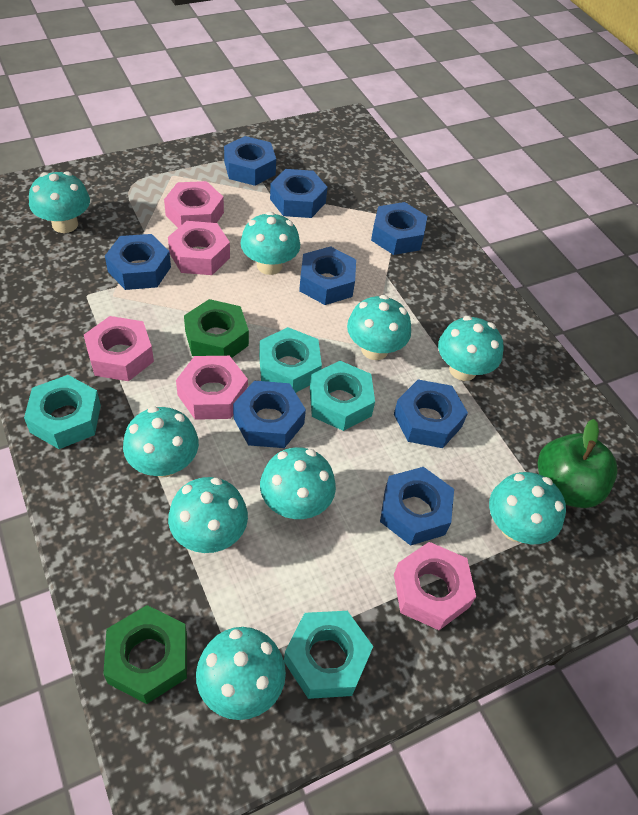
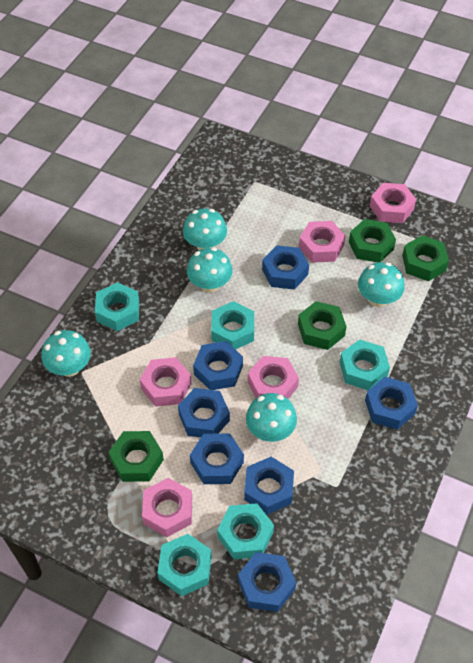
blue nut: 8 -> 7
green apple: 1 -> 0
green nut: 2 -> 4
turquoise mushroom: 9 -> 5
turquoise nut: 4 -> 5

